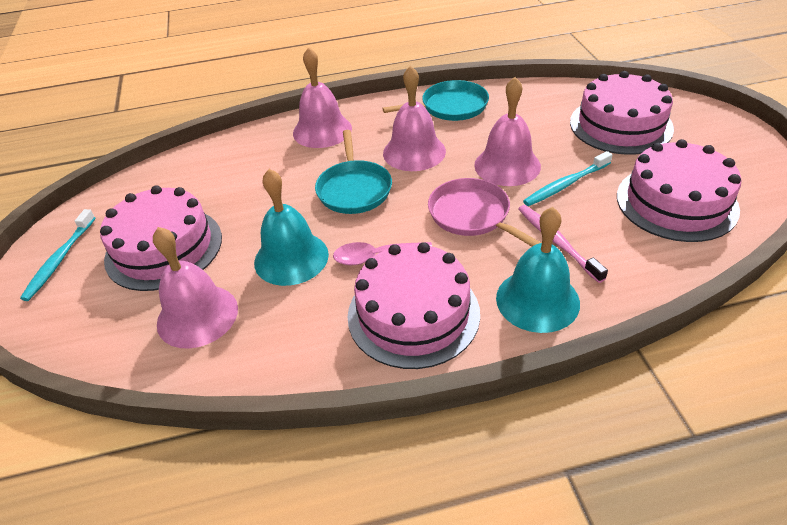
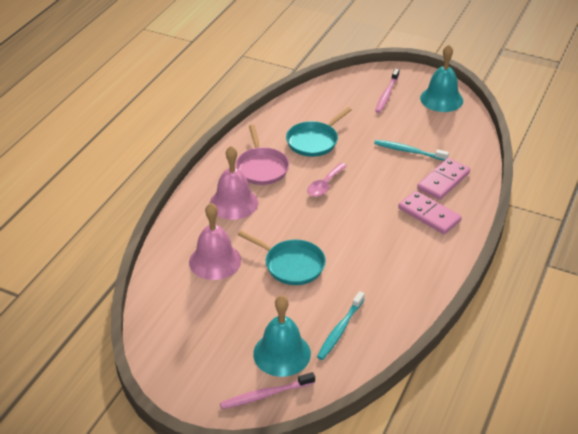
pink bell: 4 -> 2
pink cake: 4 -> 0
pink domino: 0 -> 2
pink toothbrush: 1 -> 2

